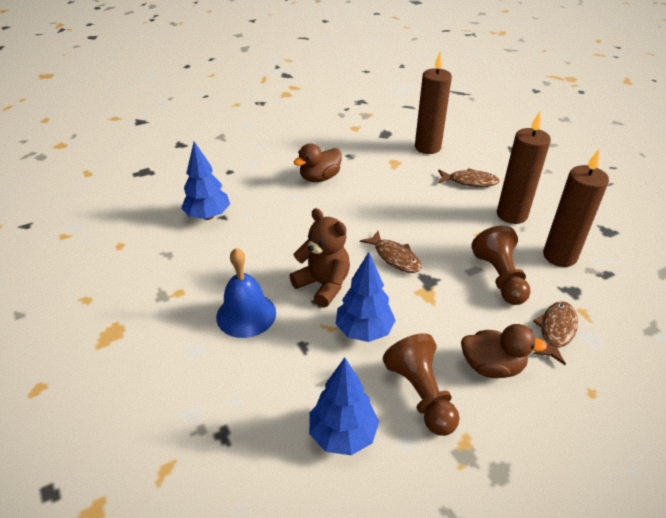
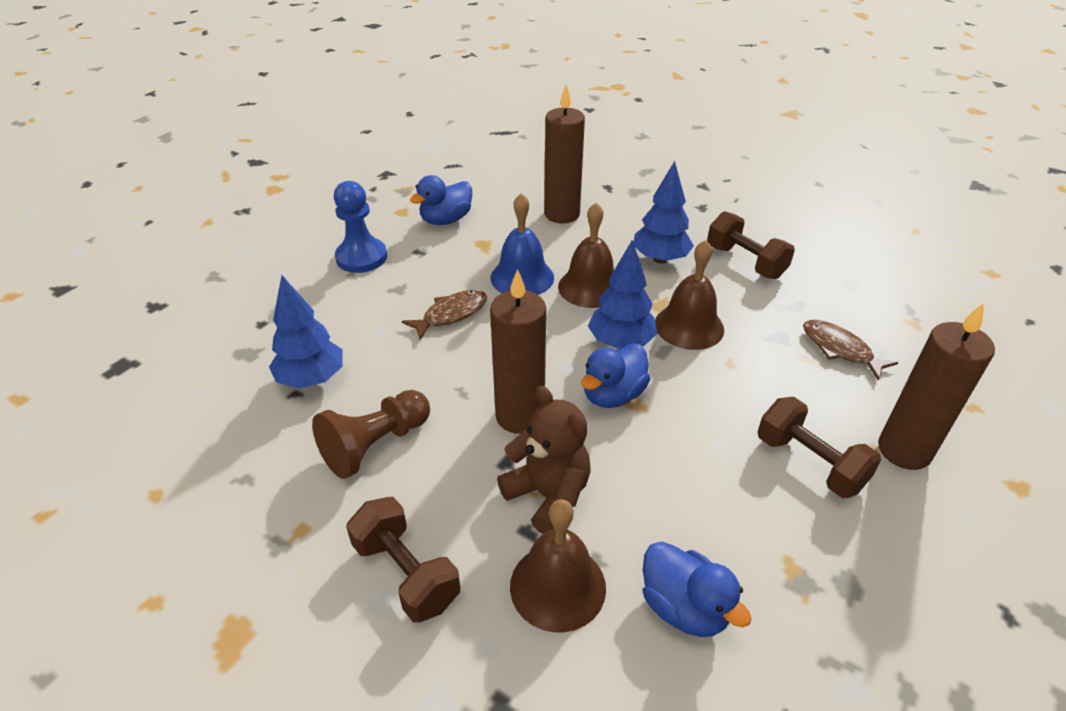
blue duck: 0 -> 3
blue pawn: 0 -> 1
brown bell: 0 -> 3
brown duck: 2 -> 0
brown dumbbell: 0 -> 3
brown fish: 3 -> 2
brown pawn: 2 -> 1

